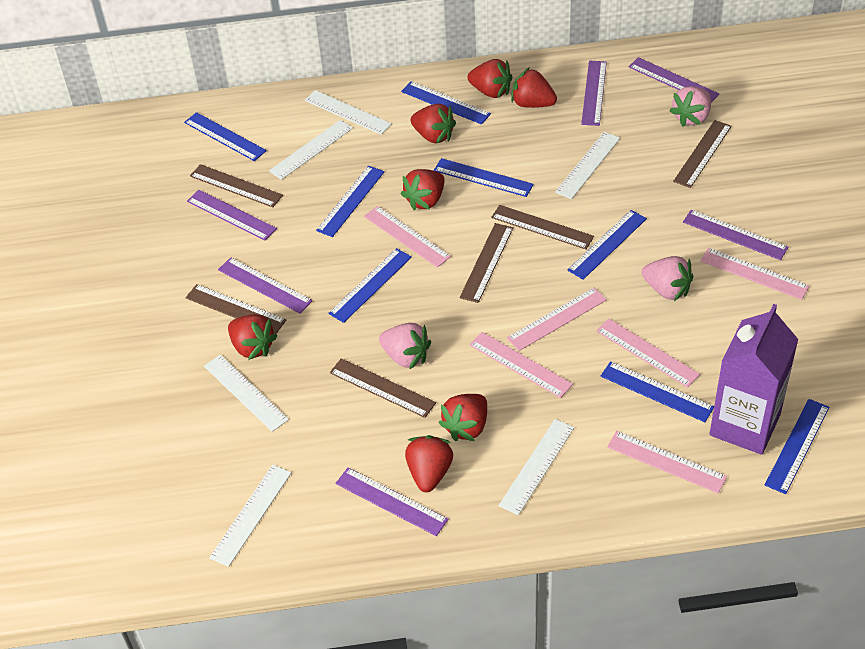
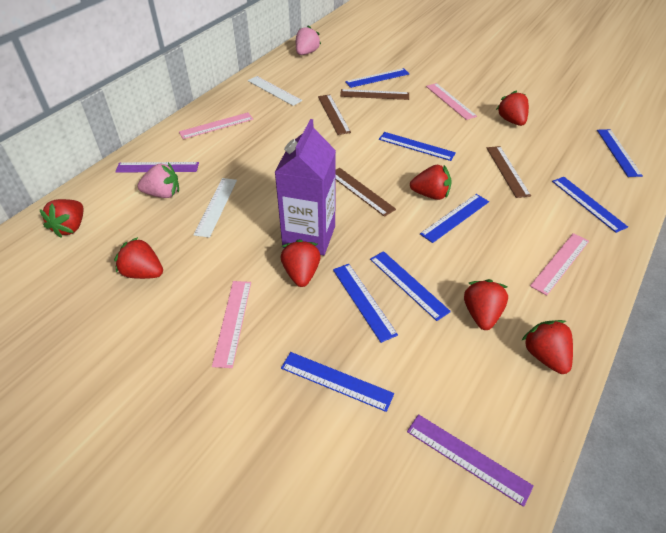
brown ruler: 6 -> 4
pink ruler: 6 -> 4
pink strawberry: 3 -> 2
purple ruler: 6 -> 2
white ruler: 6 -> 2

